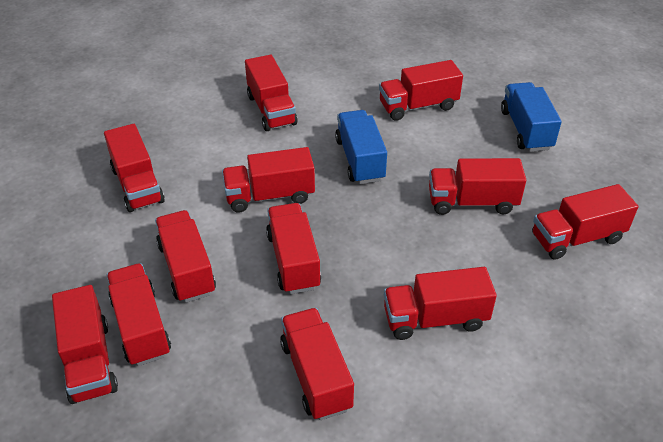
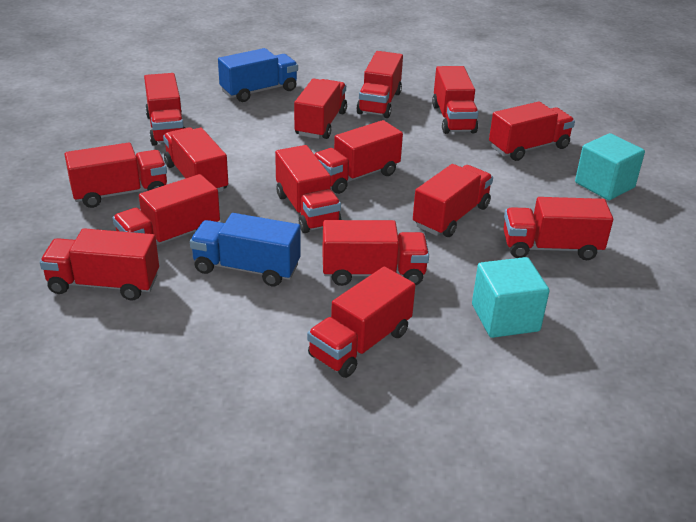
red truck: 12 -> 15
turquoise cube: 0 -> 2

